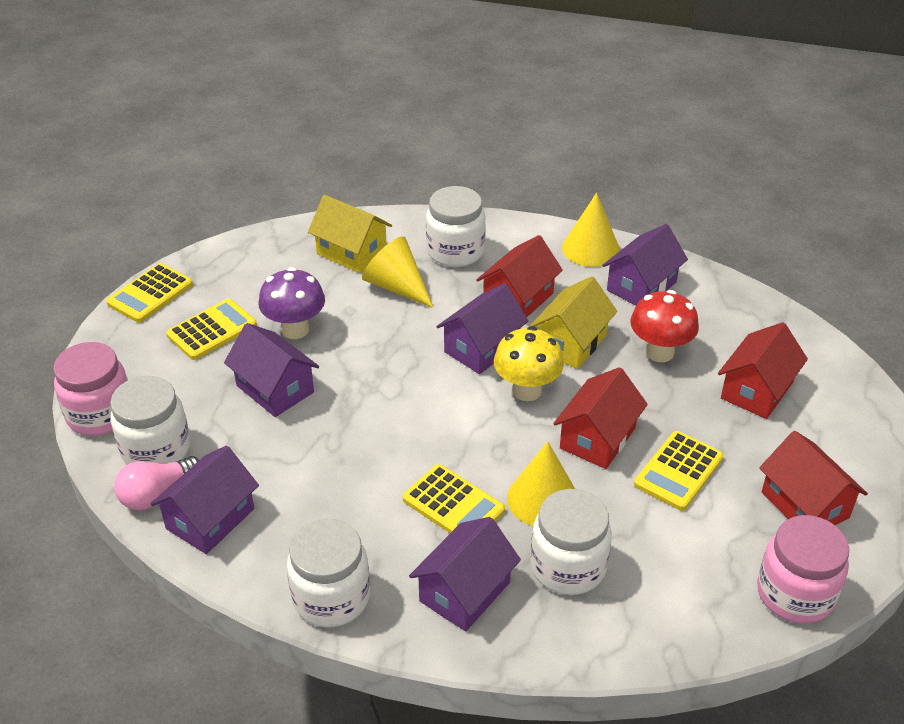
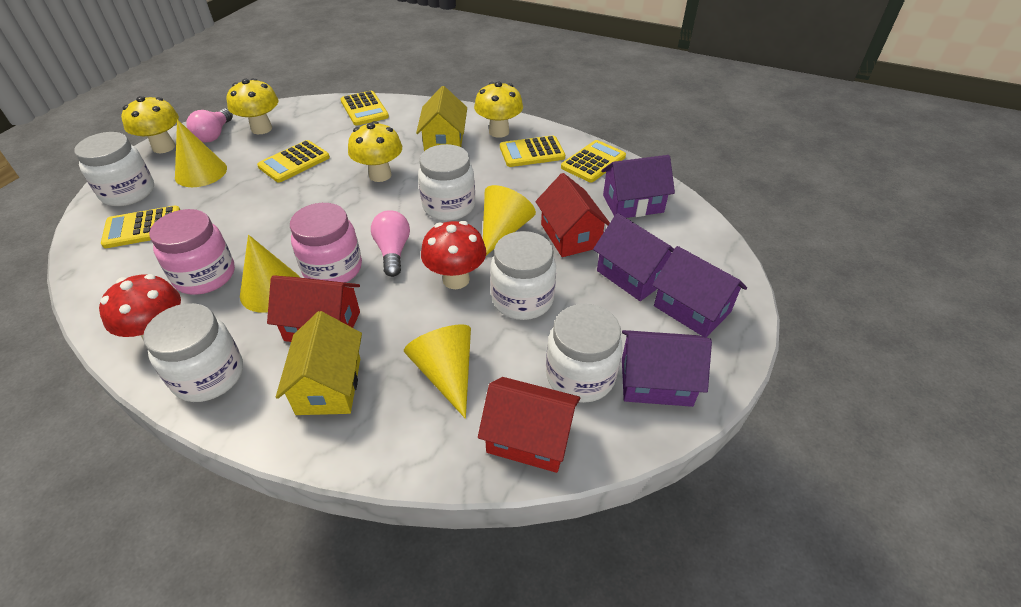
pink light bulb: 1 -> 2
purple house: 5 -> 4
purple mushroom: 1 -> 0
red house: 4 -> 3
red mushroom: 1 -> 2
white jar: 4 -> 5
yellow calculator: 4 -> 5
yellow cone: 3 -> 4
yellow mushroom: 1 -> 4

